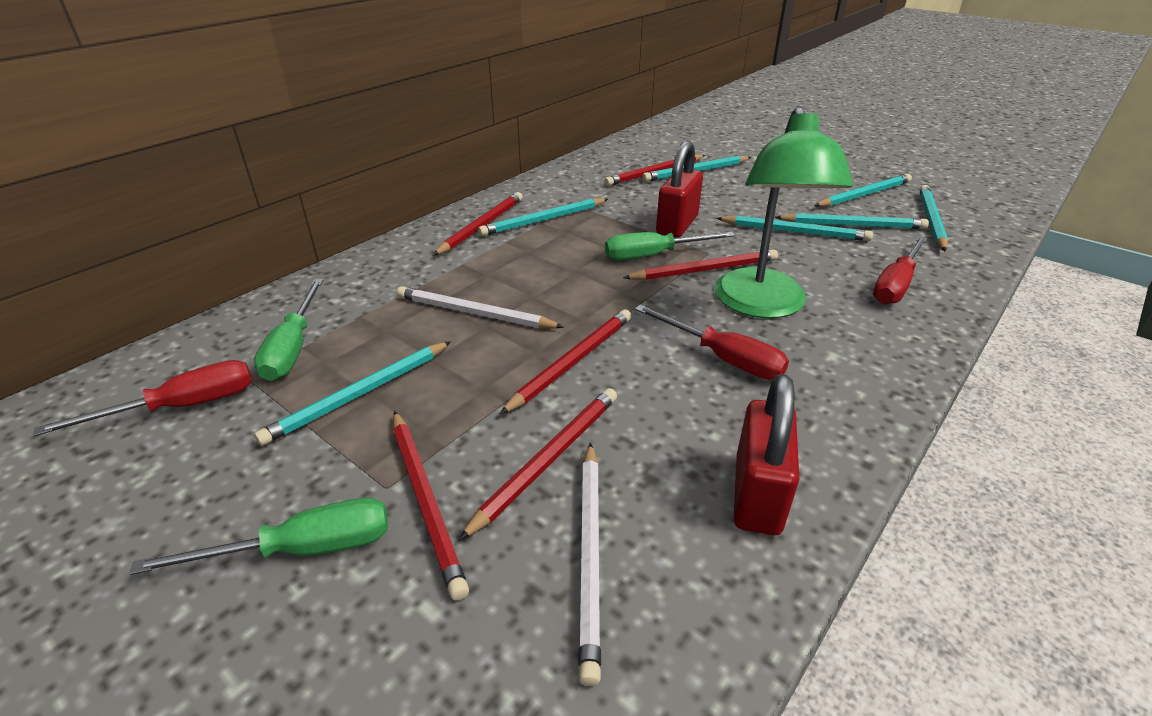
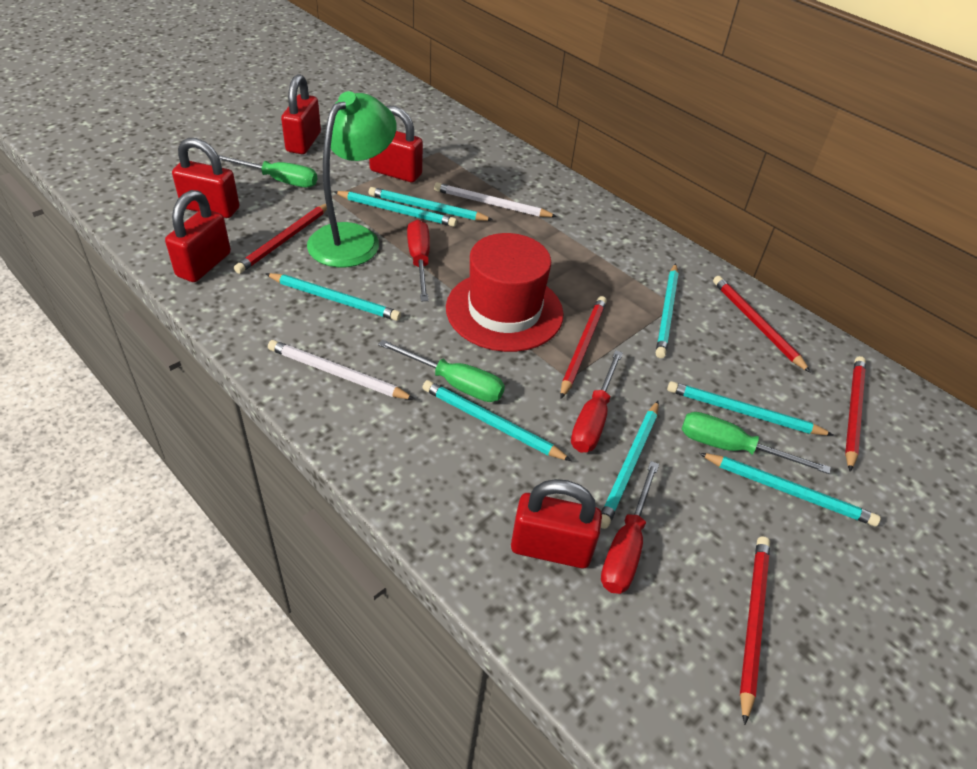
red hat: 0 -> 1
red padlock: 2 -> 5
red pencil: 6 -> 5
turquoise pencil: 7 -> 8

